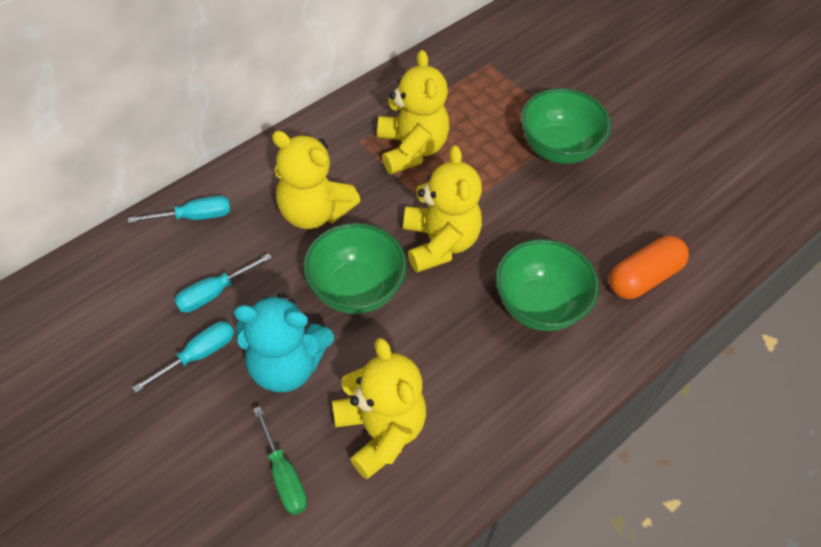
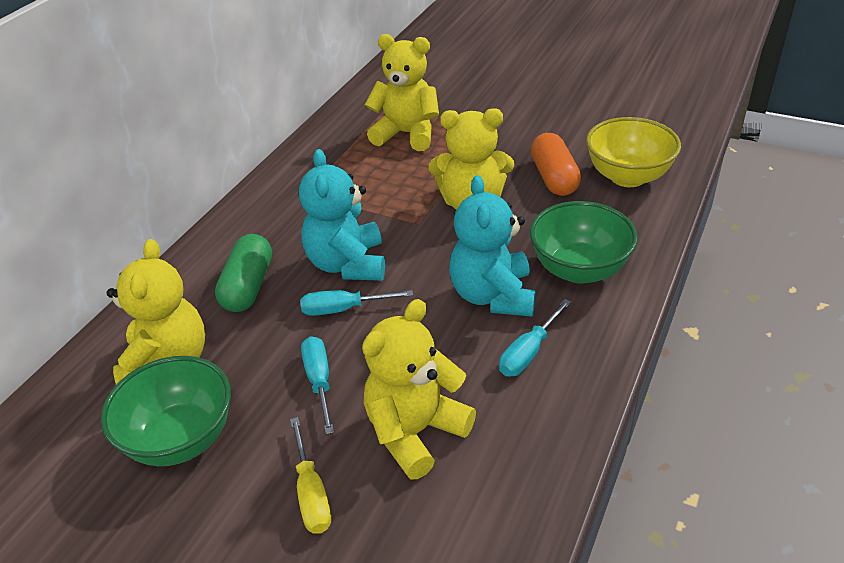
green bowl: 3 -> 2
green capsule: 0 -> 1
green screwdriver: 1 -> 0
turquoise teddy bear: 1 -> 2
yellow bowl: 0 -> 1
yellow screwdriver: 0 -> 1

